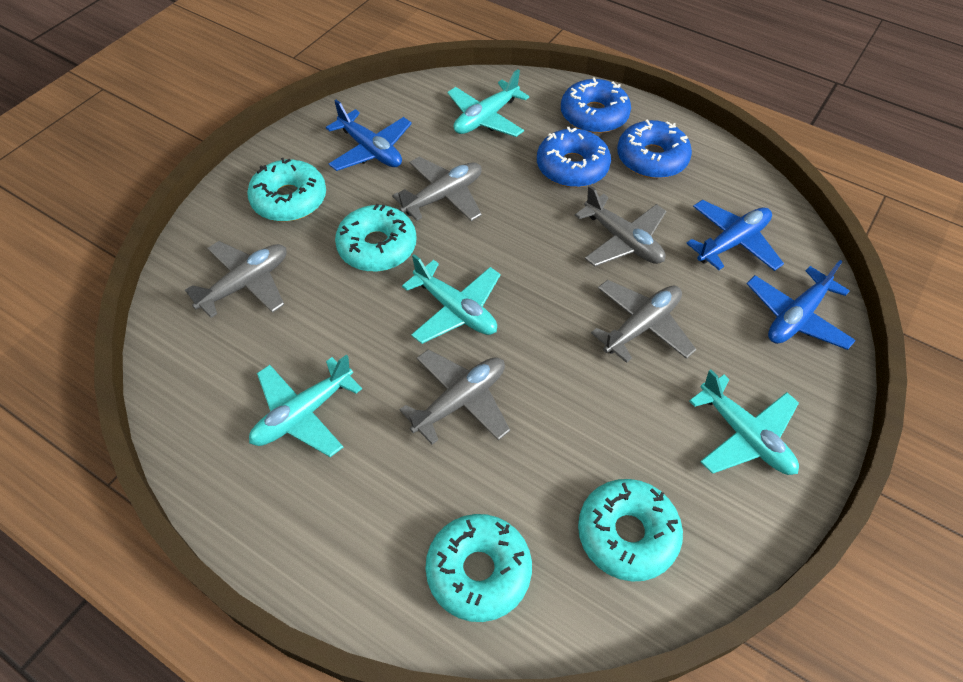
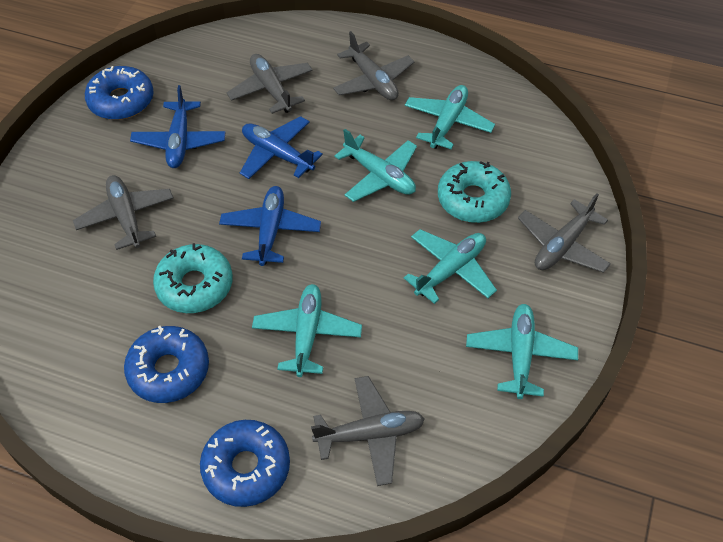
turquoise donut: 4 -> 2
turquoise plane: 4 -> 5

